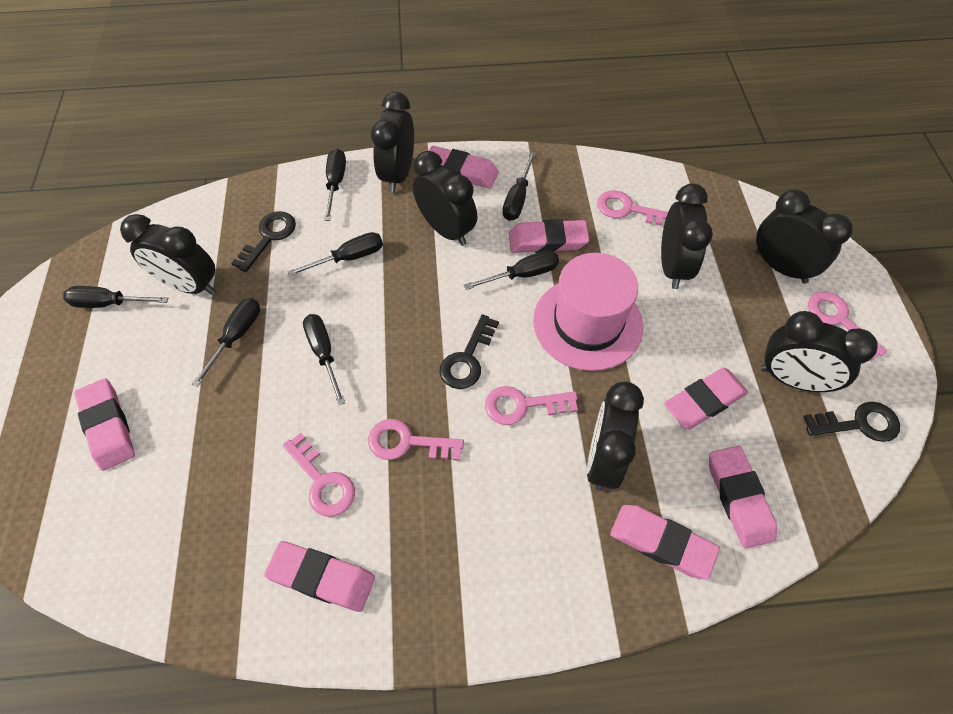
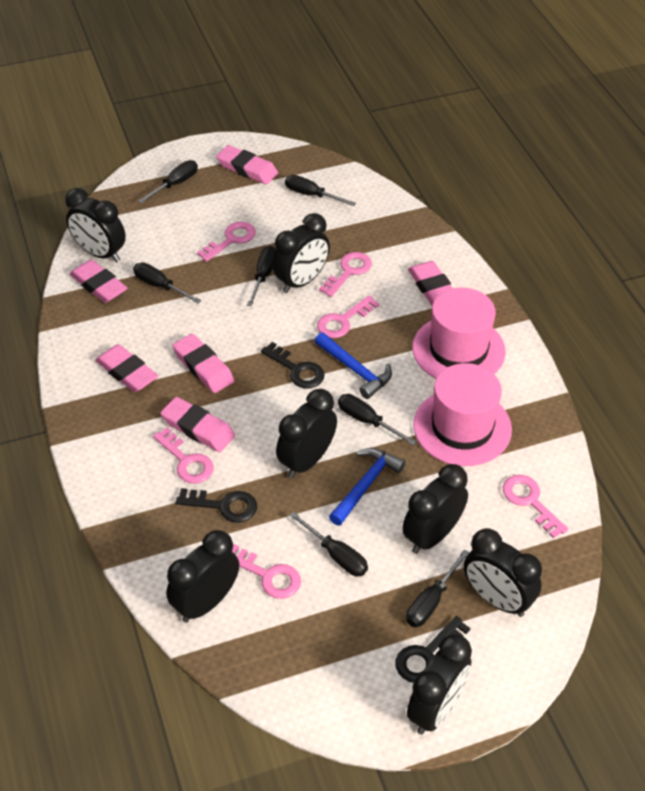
blue hammer: 0 -> 2
pink eraser: 7 -> 6
pink hat: 1 -> 2
pink key: 5 -> 6

